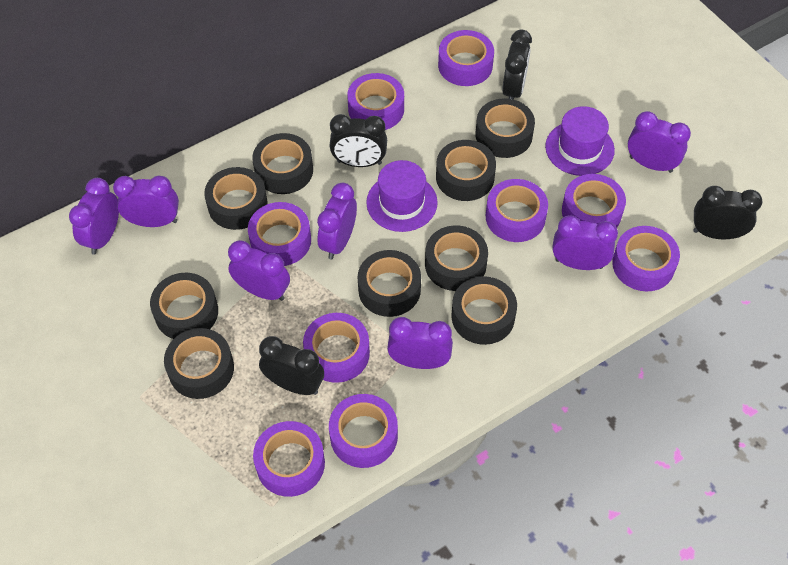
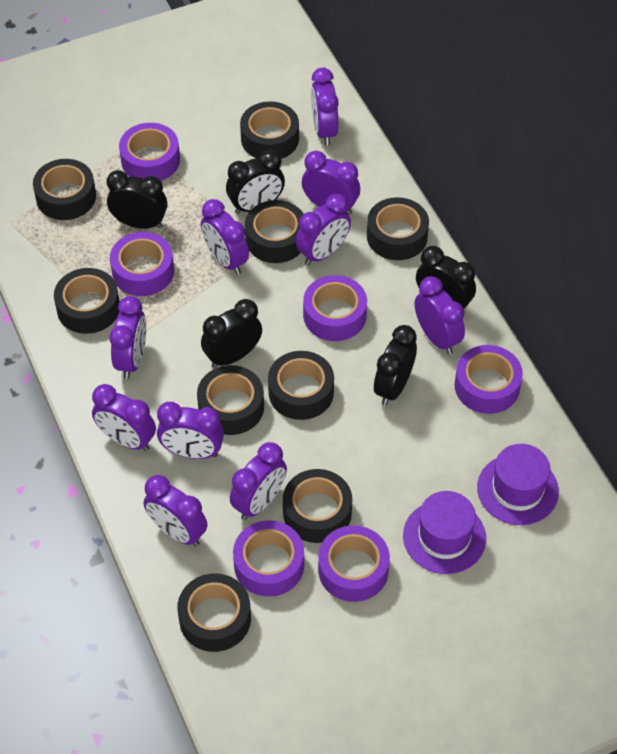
black clock: 4 -> 5
purple clock: 7 -> 10
purple tape: 9 -> 6

